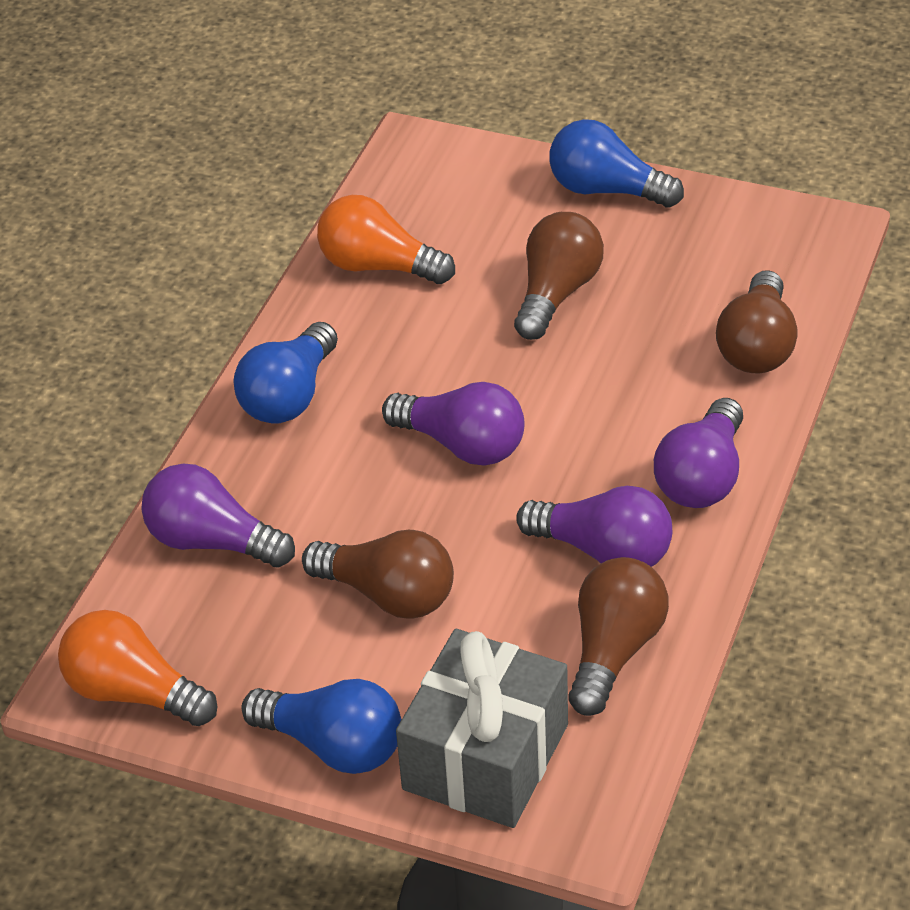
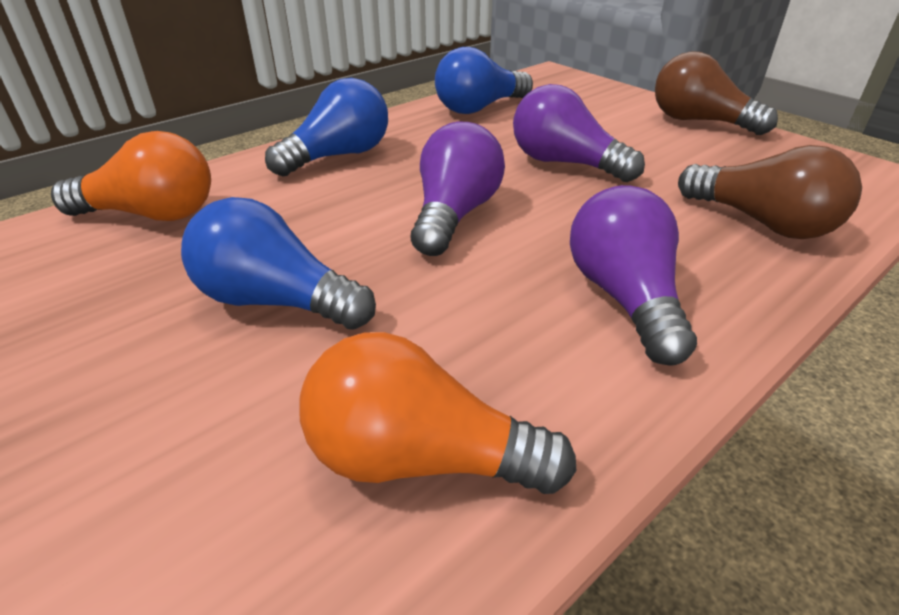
brown light bulb: 4 -> 2
grey gift: 1 -> 0
purple light bulb: 4 -> 3

